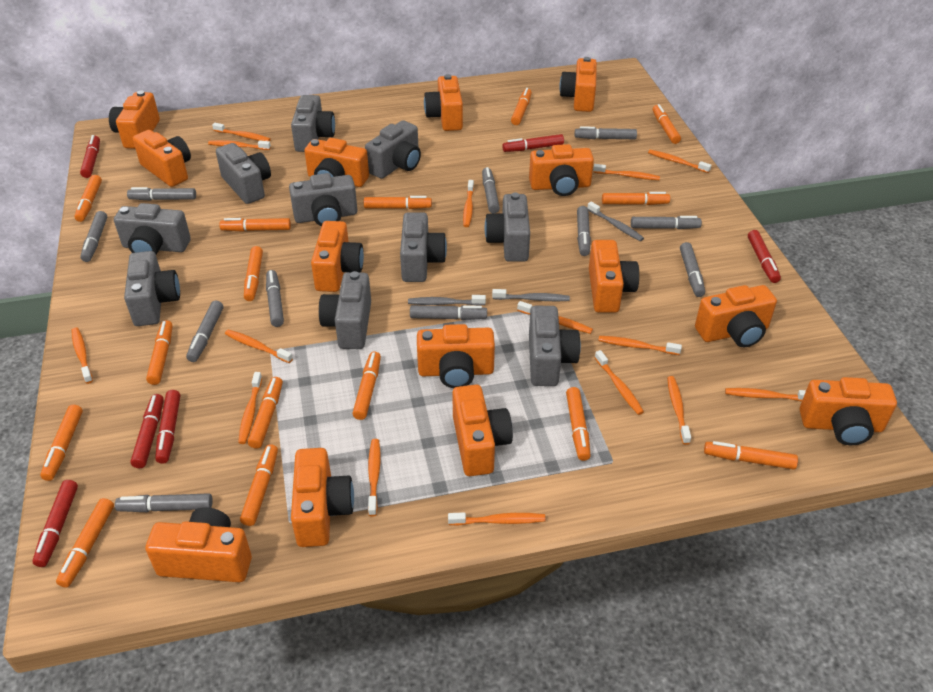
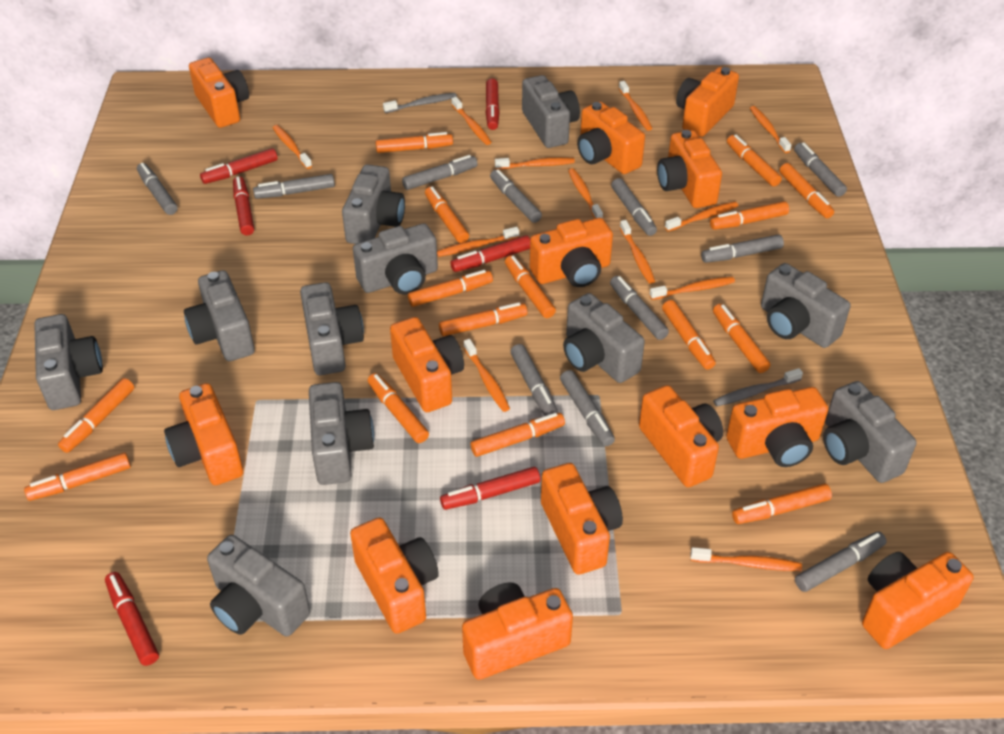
grey camera: 10 -> 11
grey toothbrush: 3 -> 2
orange camera: 14 -> 13
orange toothbrush: 15 -> 12

